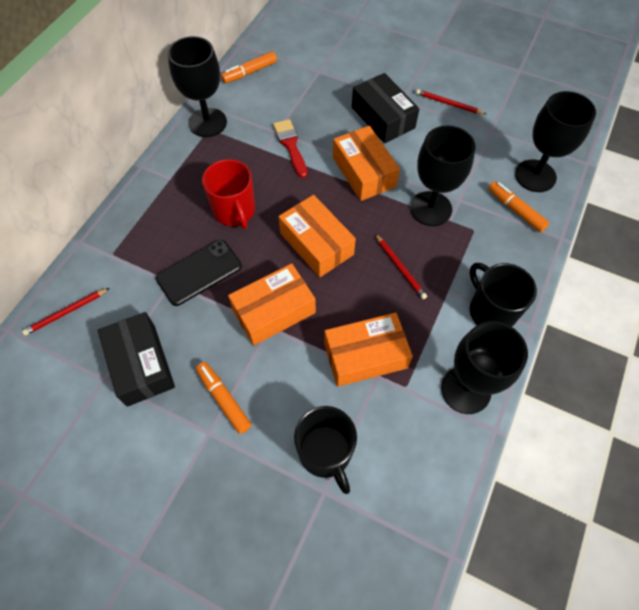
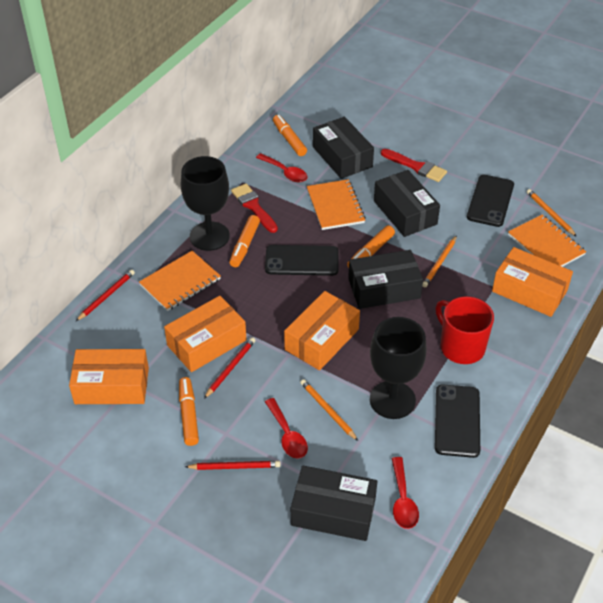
black box: 2 -> 4
black goblet: 4 -> 2
black mug: 2 -> 0
black phone: 1 -> 3
orange marker: 3 -> 4
orange notebook: 0 -> 3
orange pencil: 0 -> 3
red brush: 1 -> 2
red spoon: 0 -> 3

